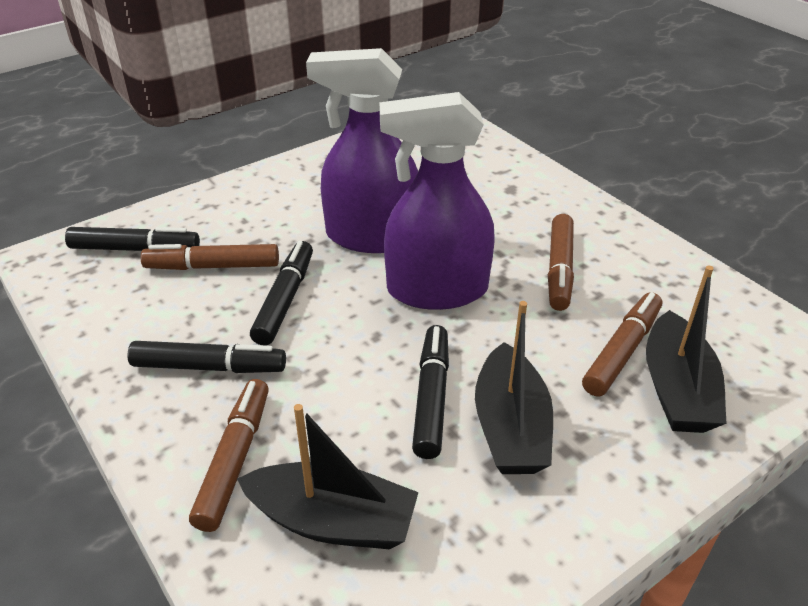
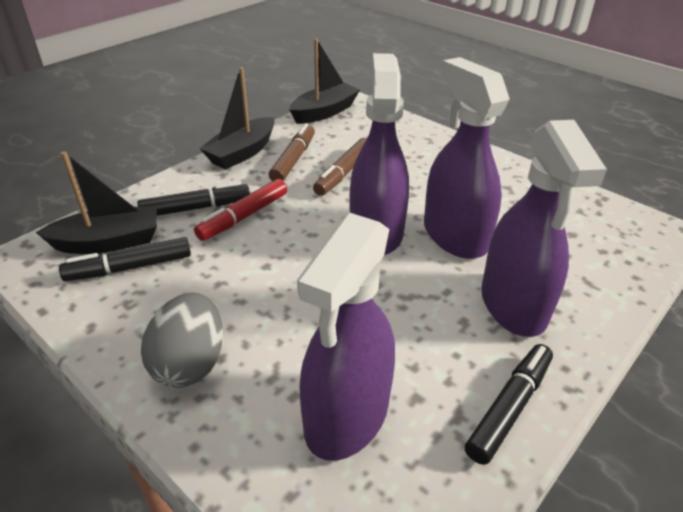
black marker: 4 -> 3
brown marker: 4 -> 2
grey egg: 0 -> 1
purple spray bottle: 2 -> 4
red marker: 0 -> 1

